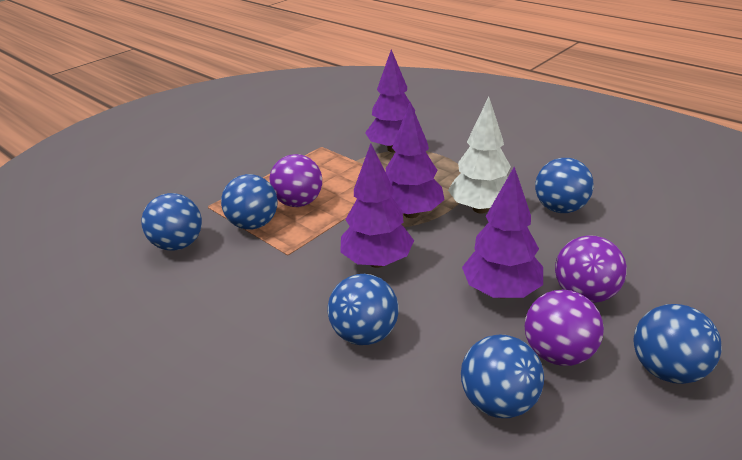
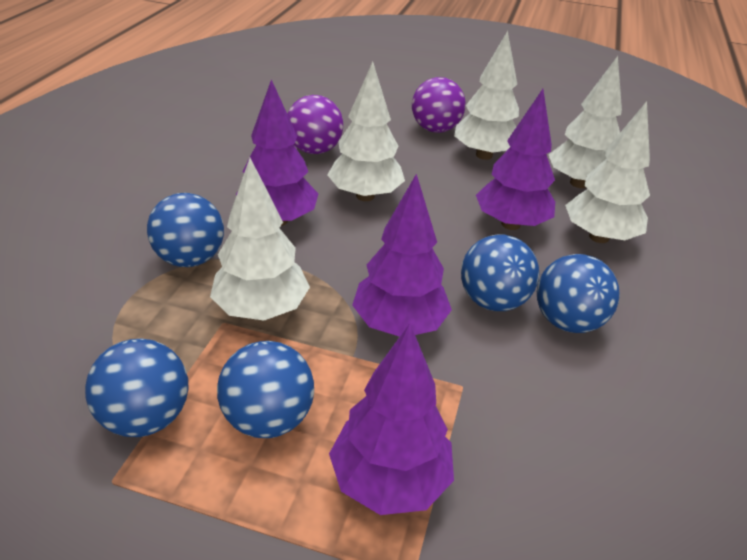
blue ball: 6 -> 5
purple ball: 3 -> 2
white tree: 1 -> 5

